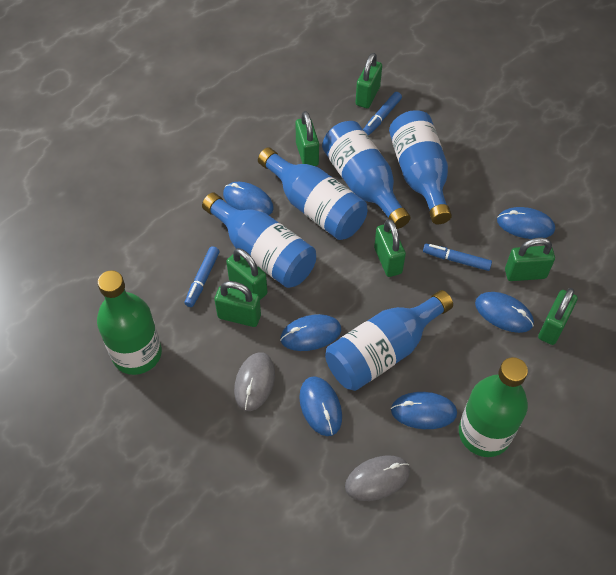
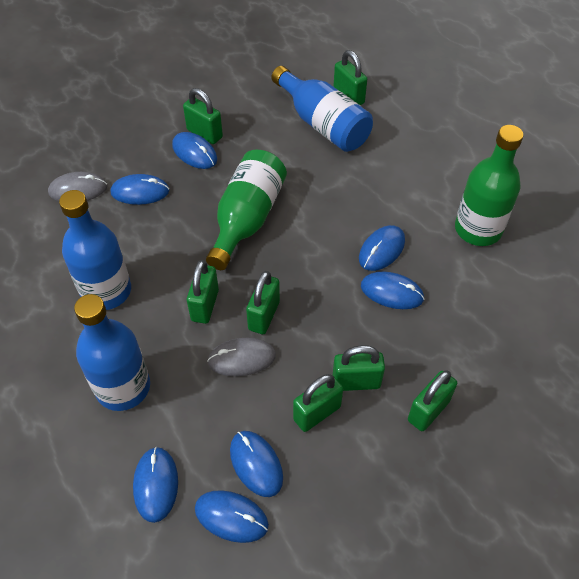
blue bottle: 5 -> 3
blue marker: 3 -> 0
blue mouse: 6 -> 7

